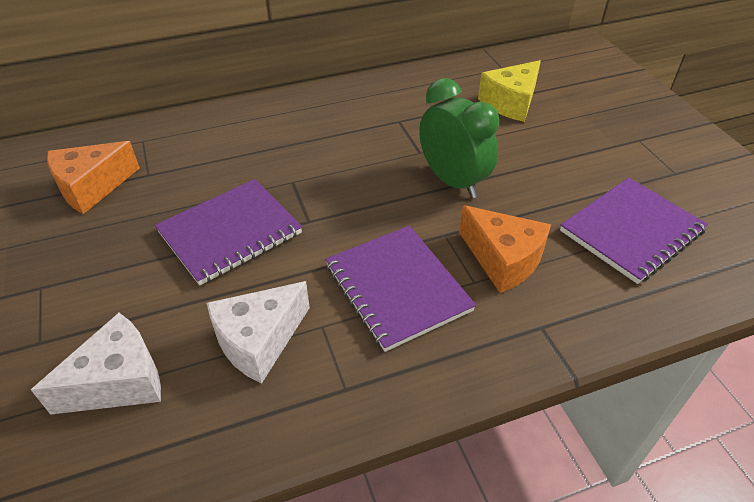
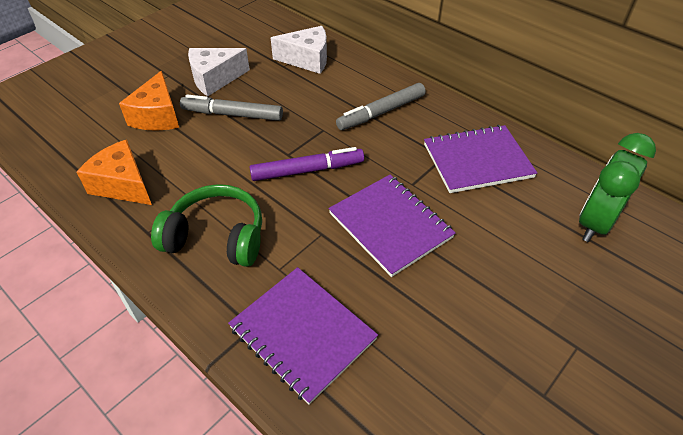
green headphones: 0 -> 1
grey marker: 0 -> 2
purple marker: 0 -> 1
yellow cheese: 1 -> 0

